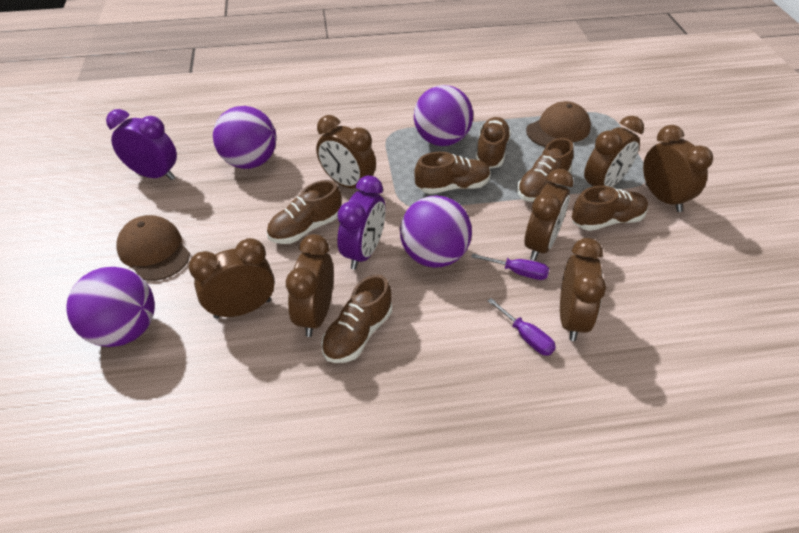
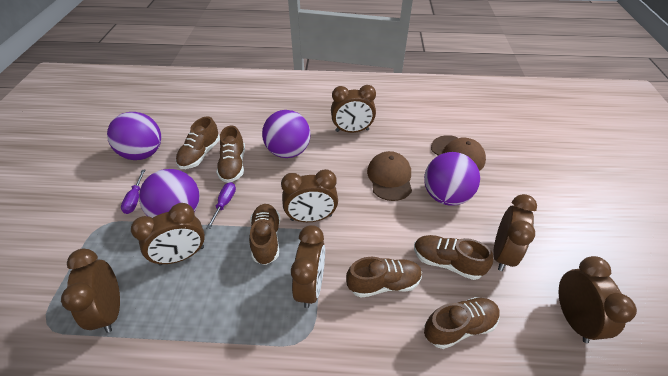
purple clock: 2 -> 0

